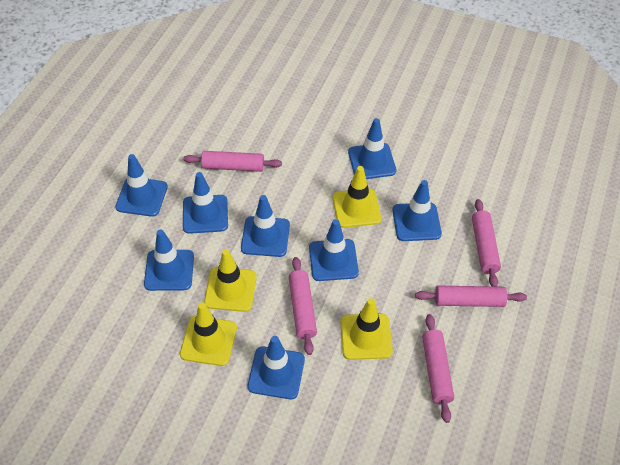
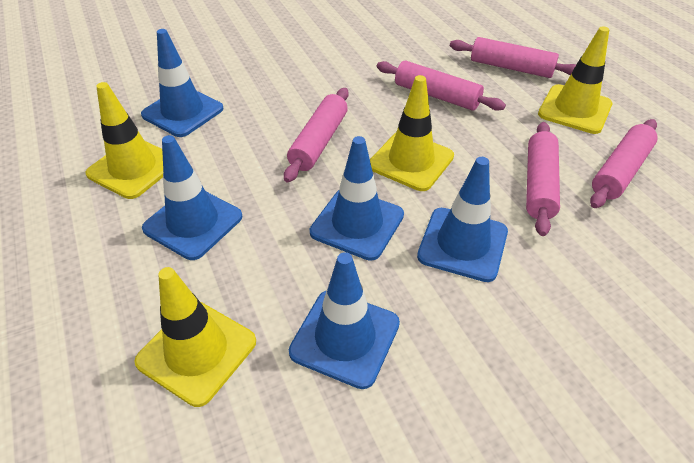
blue traffic cone: 8 -> 5

